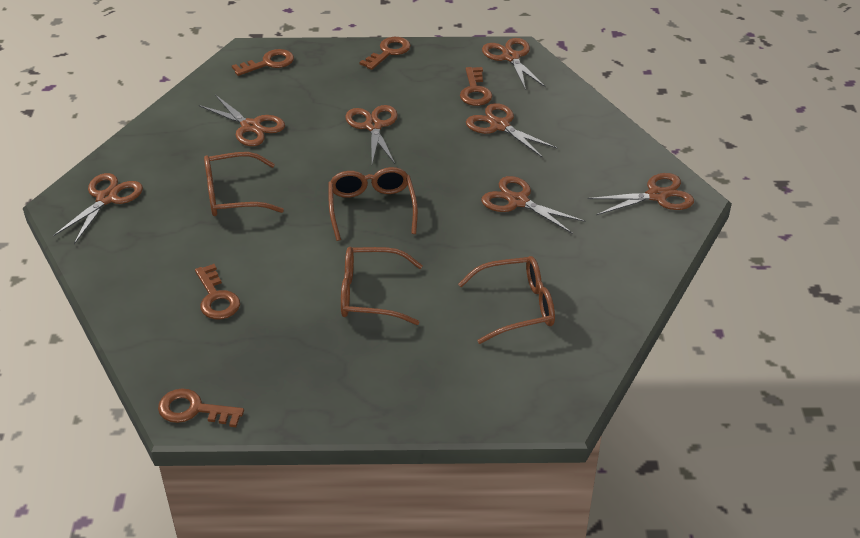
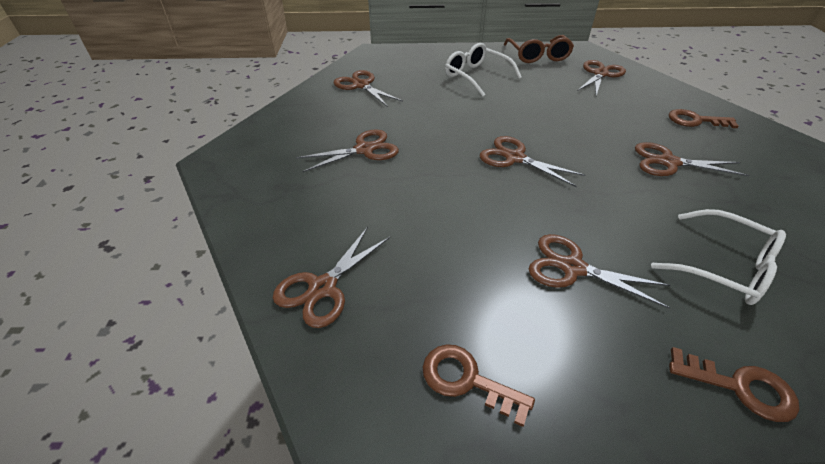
brown glasses: 4 -> 1
brown key: 5 -> 3
white glasses: 0 -> 2

